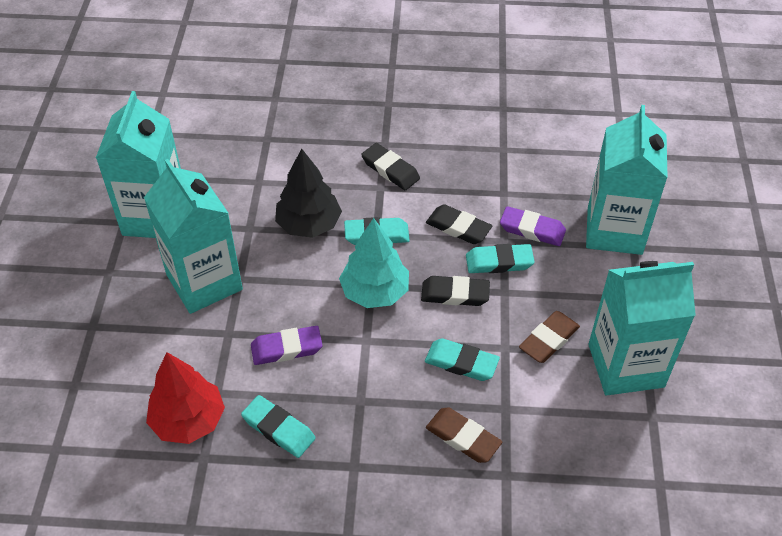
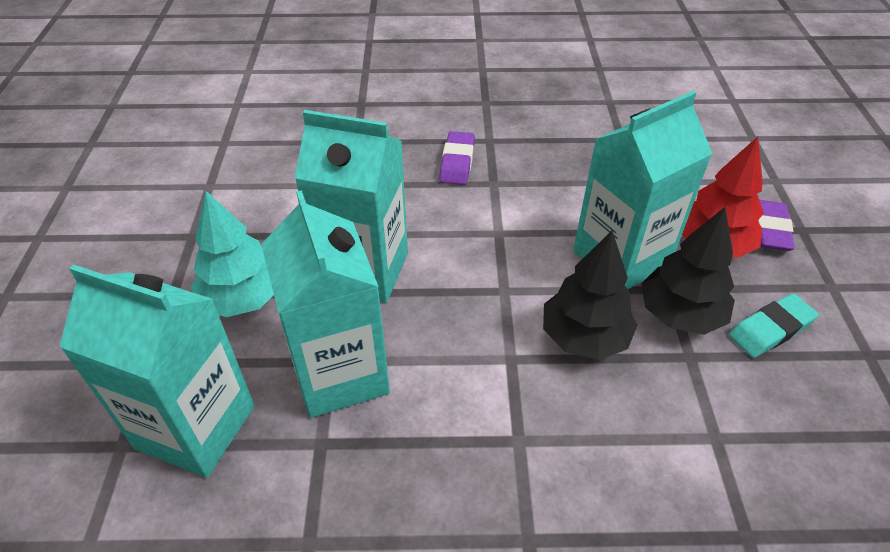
black eraser: 3 -> 0
black tree: 1 -> 2
brown eraser: 2 -> 0
turquoise eraser: 4 -> 1

